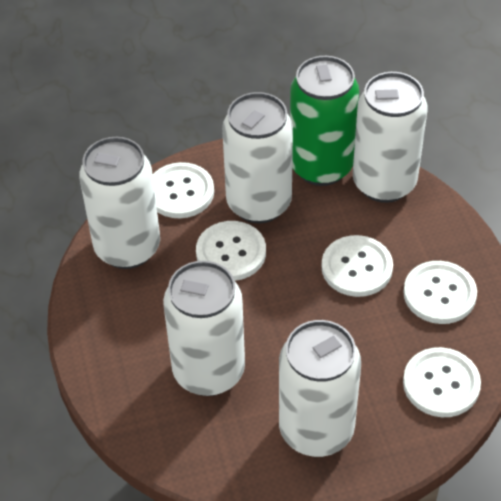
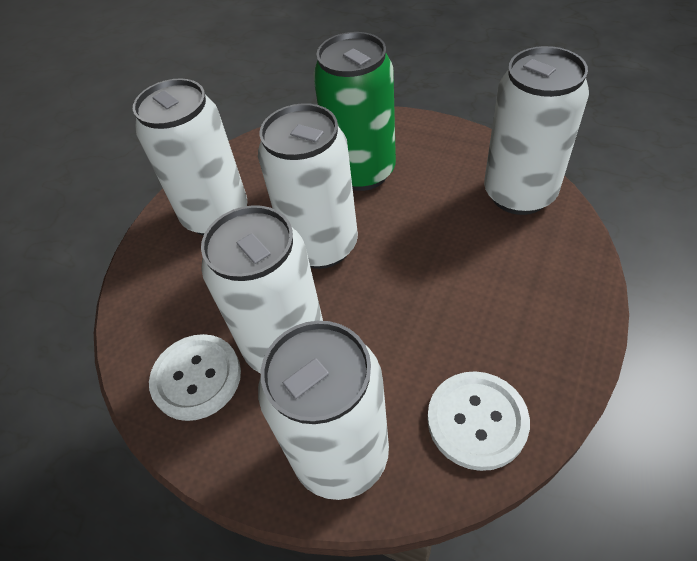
white button: 5 -> 2

